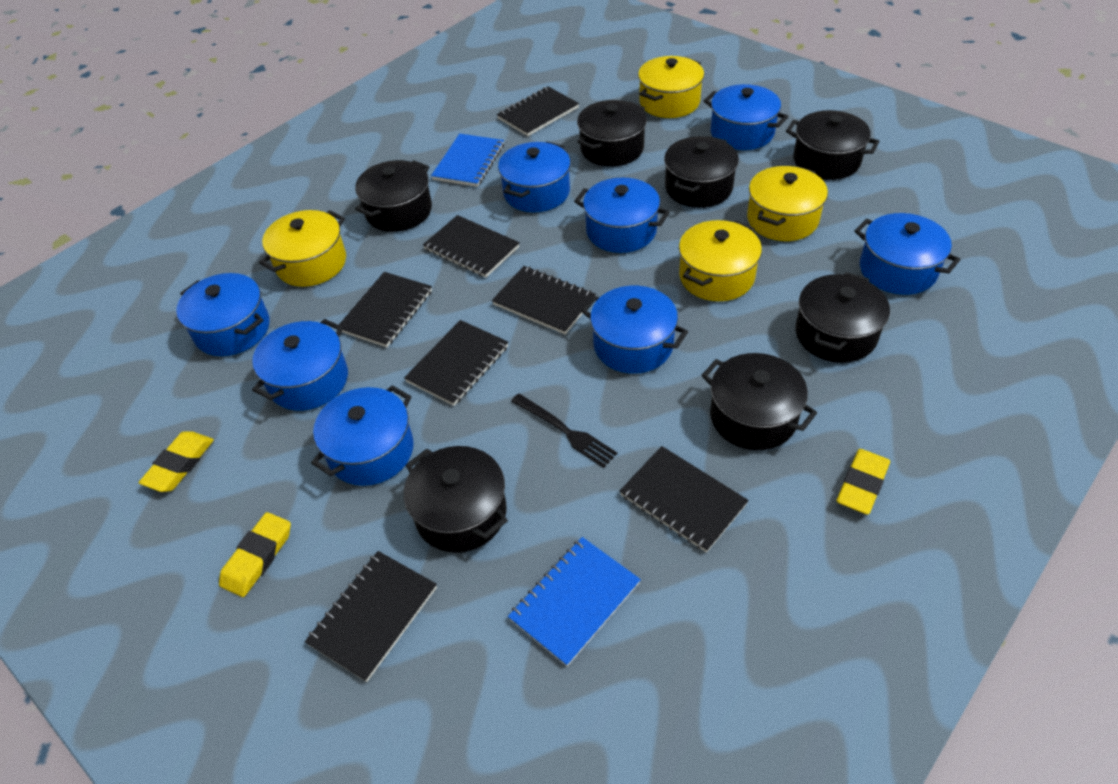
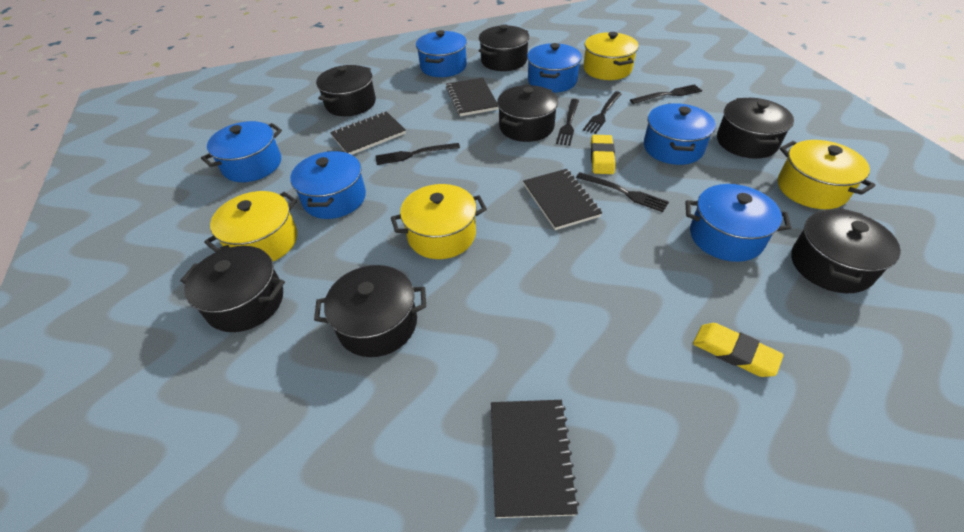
black fork: 1 -> 5
black notebook: 7 -> 4
blue notebook: 2 -> 0
blue pot: 8 -> 6
yellow eraser: 3 -> 2

